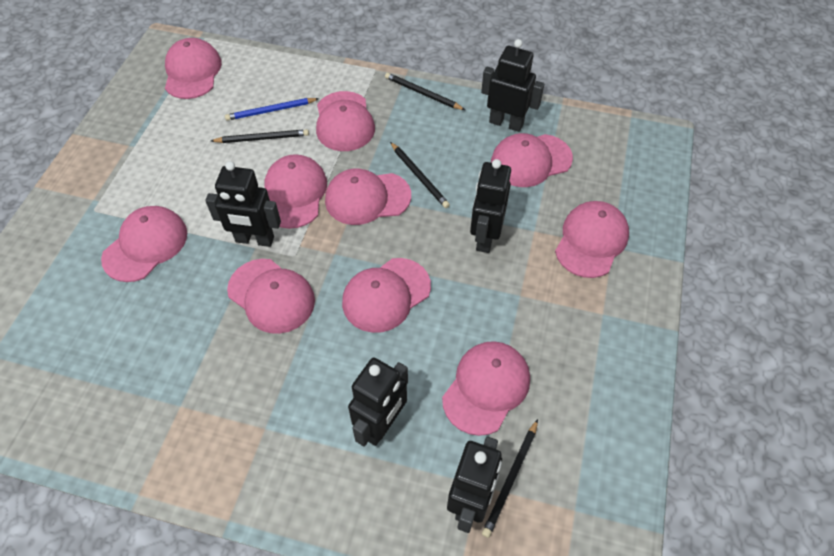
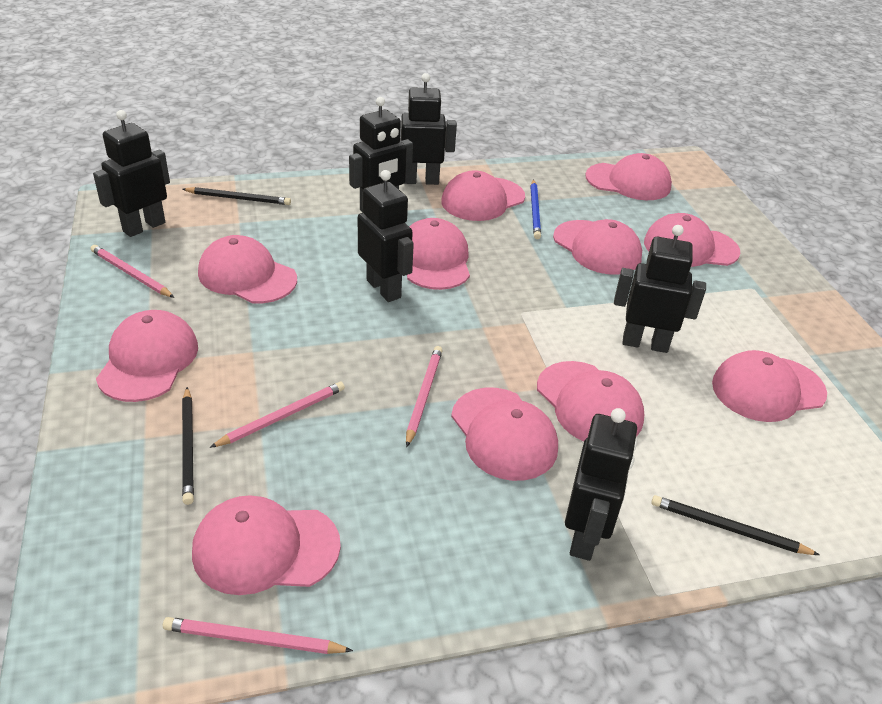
black pencil: 4 -> 3
black robot: 5 -> 6
pink cap: 10 -> 11
pink pencil: 0 -> 4

